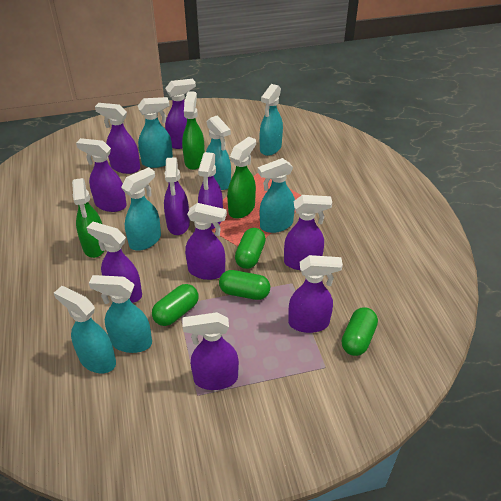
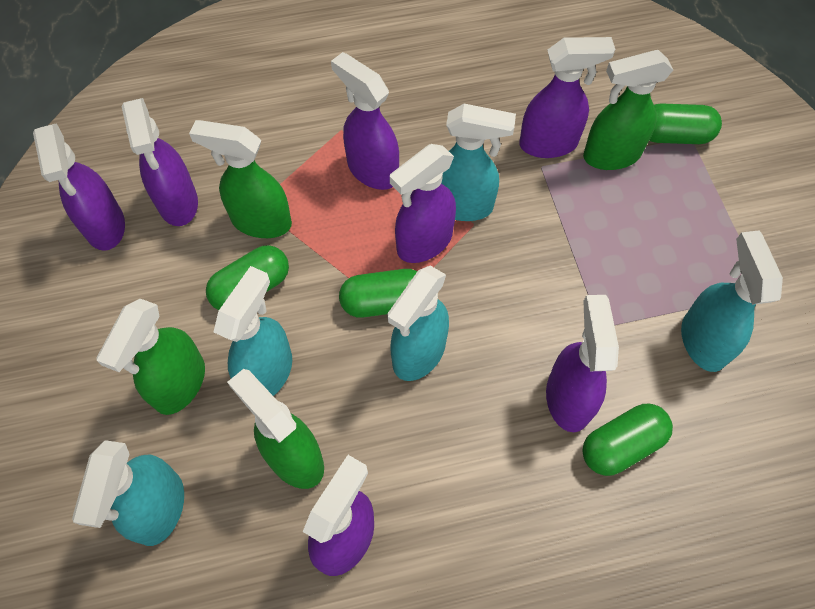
green spray bottle: 3 -> 4
purple spray bottle: 10 -> 7
turquoise spray bottle: 7 -> 5

